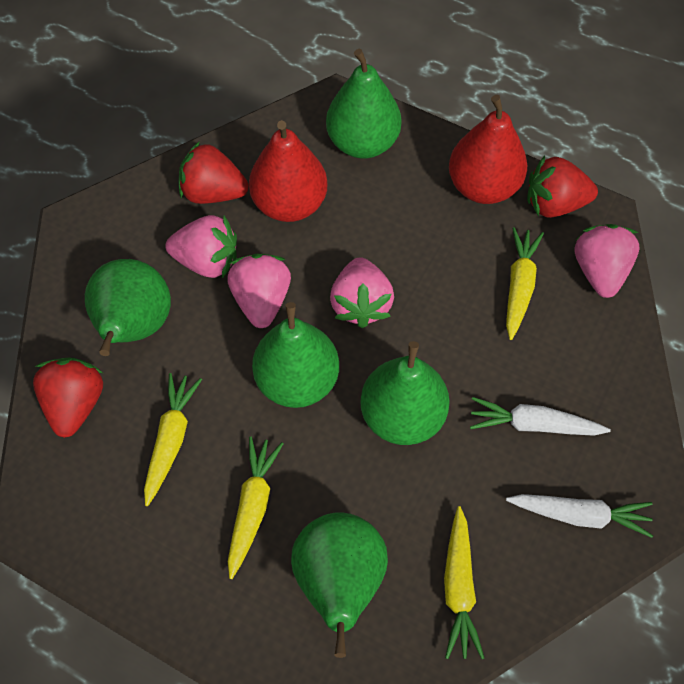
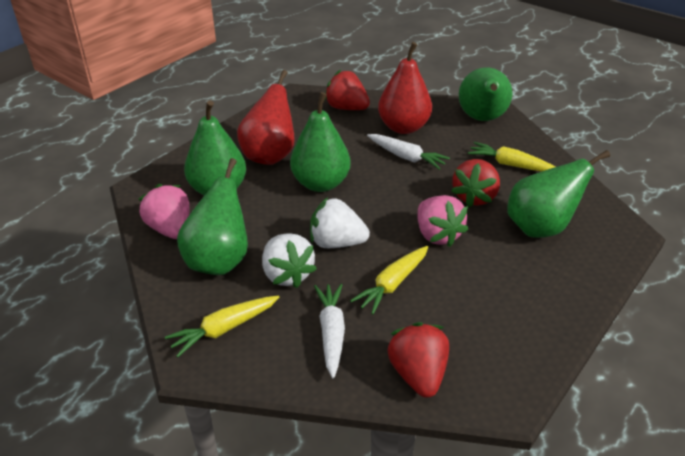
pink strawberry: 4 -> 2
white strawberry: 0 -> 2
yellow carrot: 4 -> 3

